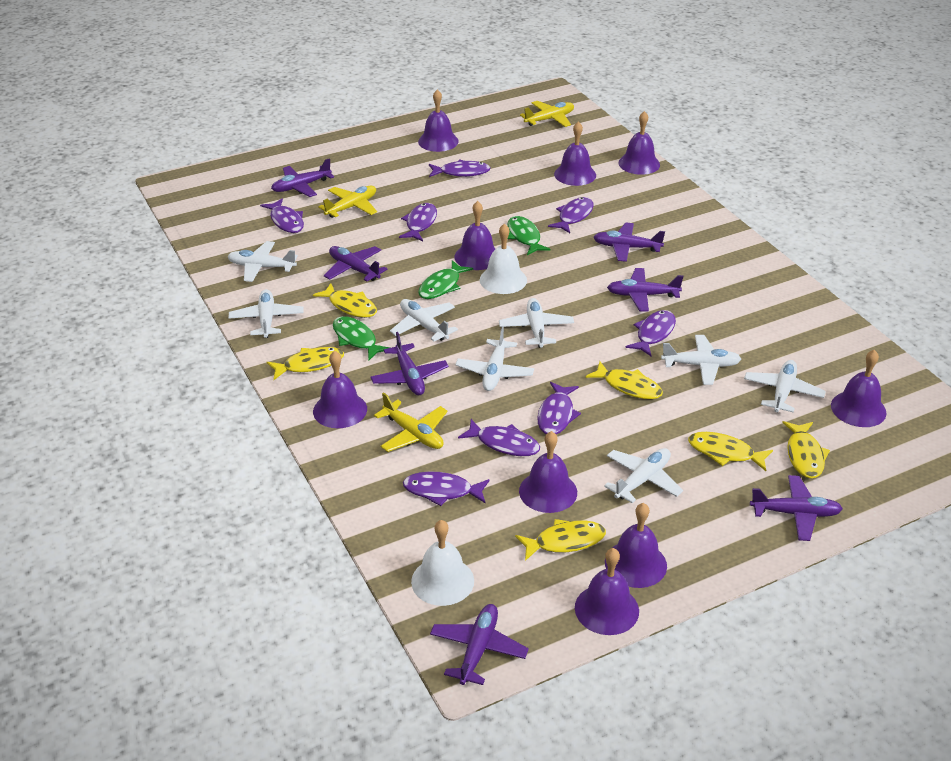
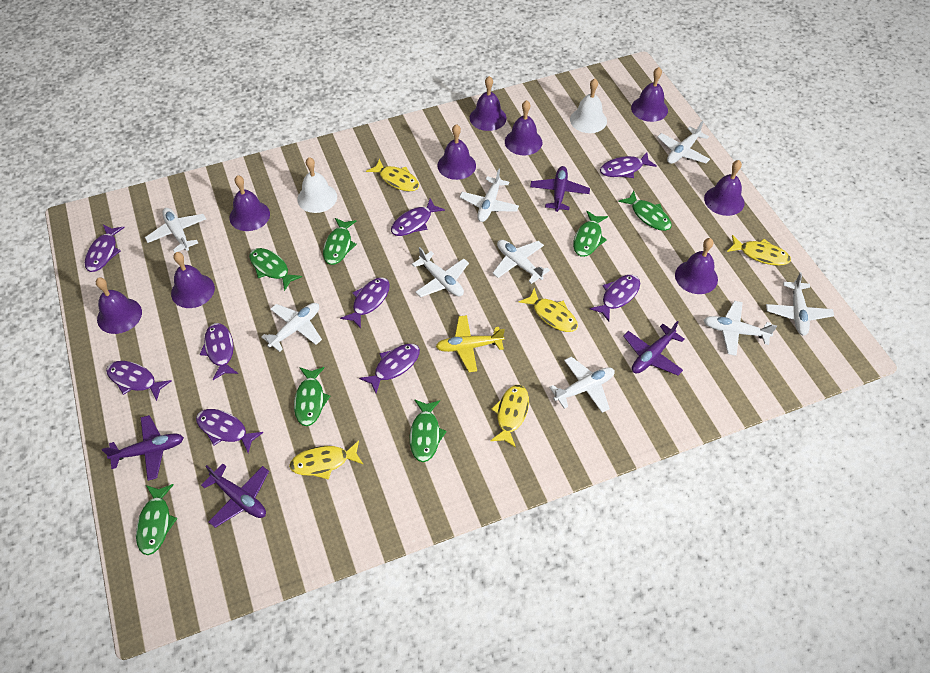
green fish: 3 -> 7
purple fish: 8 -> 9
purple plane: 7 -> 4
white plane: 8 -> 9
yellow fish: 6 -> 5
yellow plane: 3 -> 1

